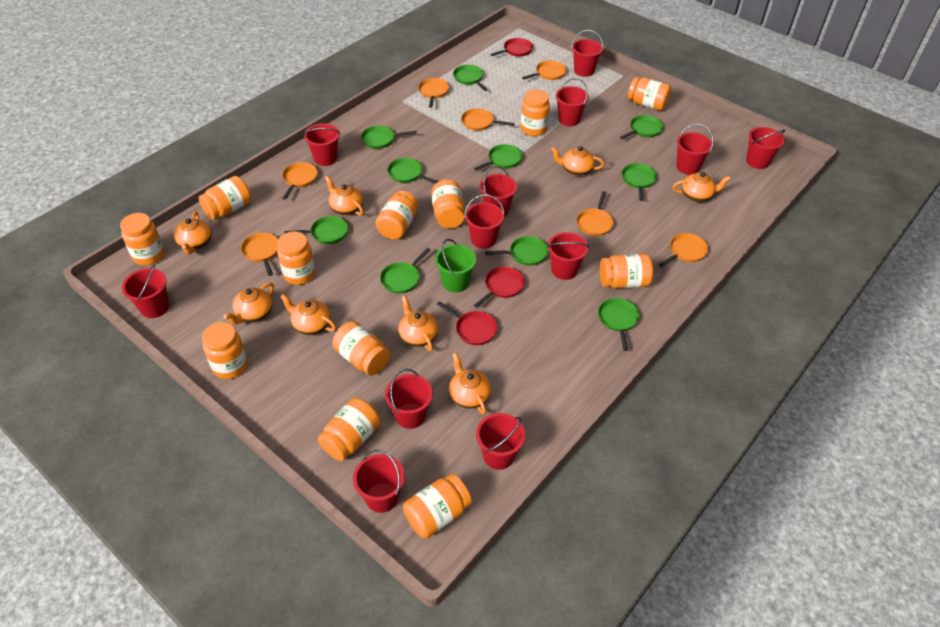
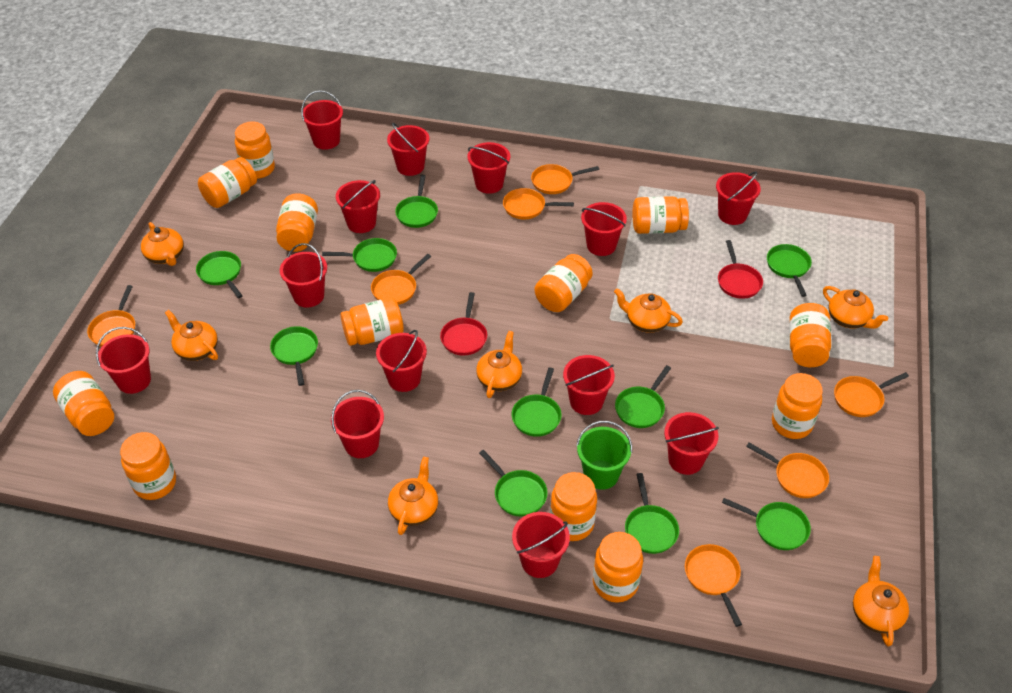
orange teapot: 8 -> 7
red bucket: 12 -> 13
red pan: 3 -> 2

